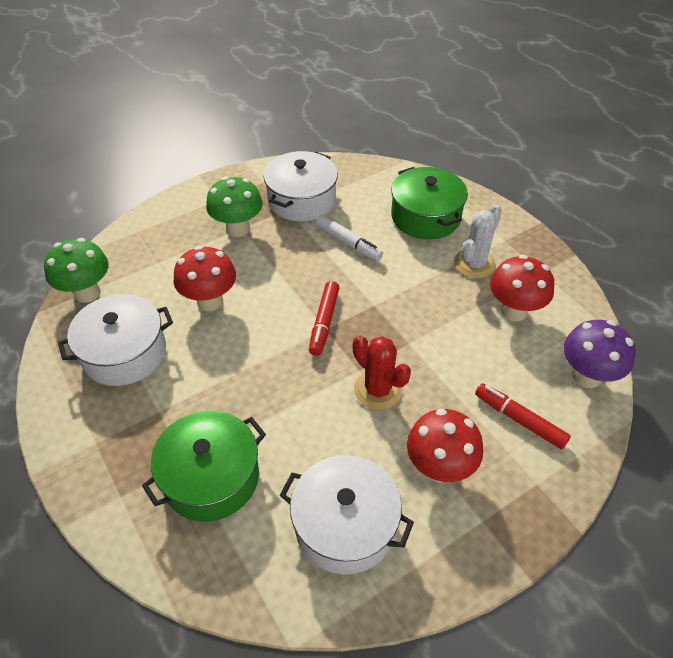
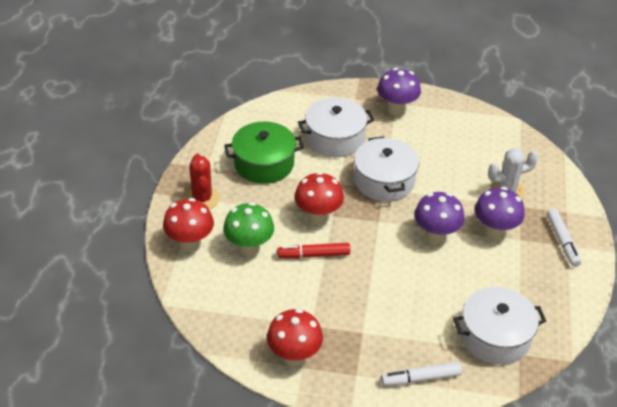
green mushroom: 2 -> 1
green pot: 2 -> 1
purple mushroom: 1 -> 3
red marker: 2 -> 1
white marker: 1 -> 2

